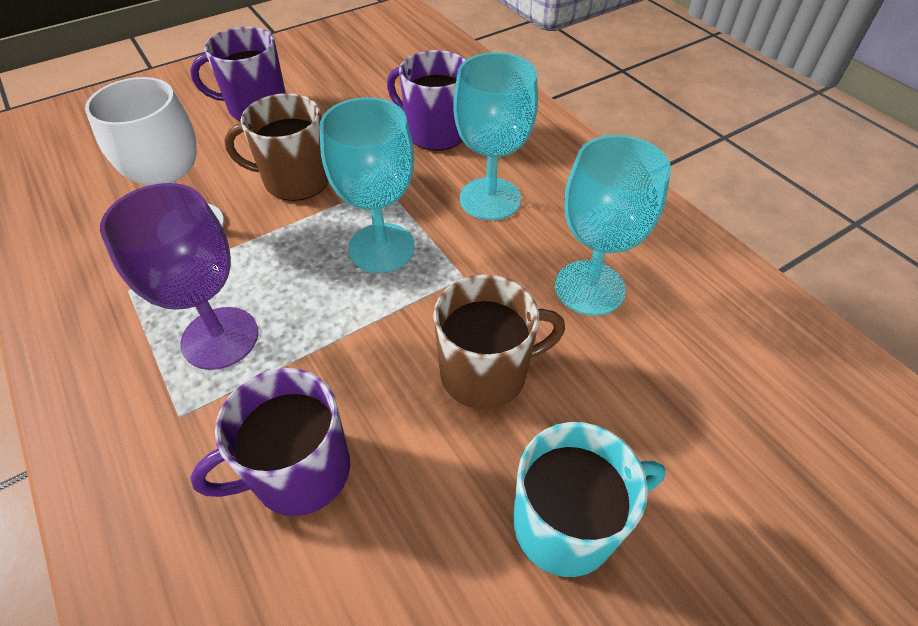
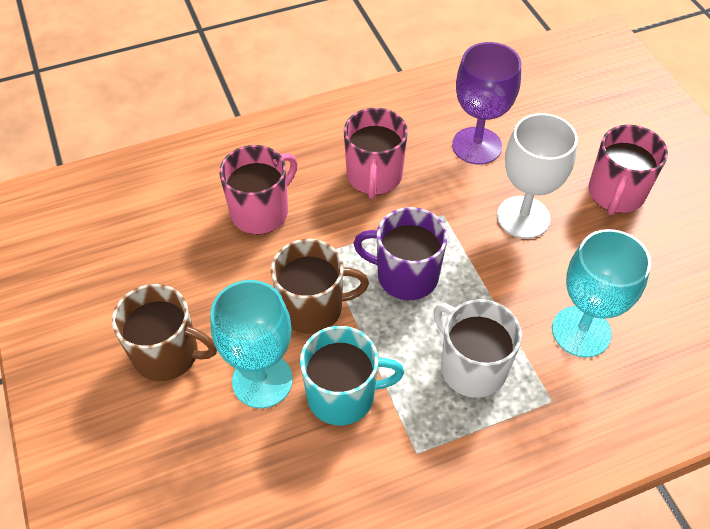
pink mug: 0 -> 3
purple mug: 3 -> 1
turquoise goblet: 3 -> 2
white mug: 0 -> 1

